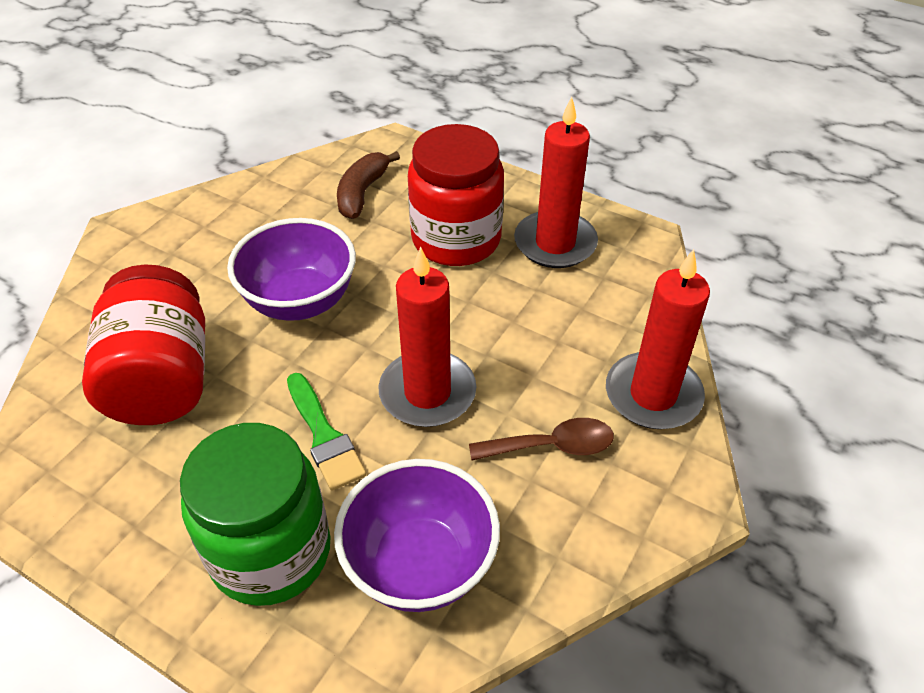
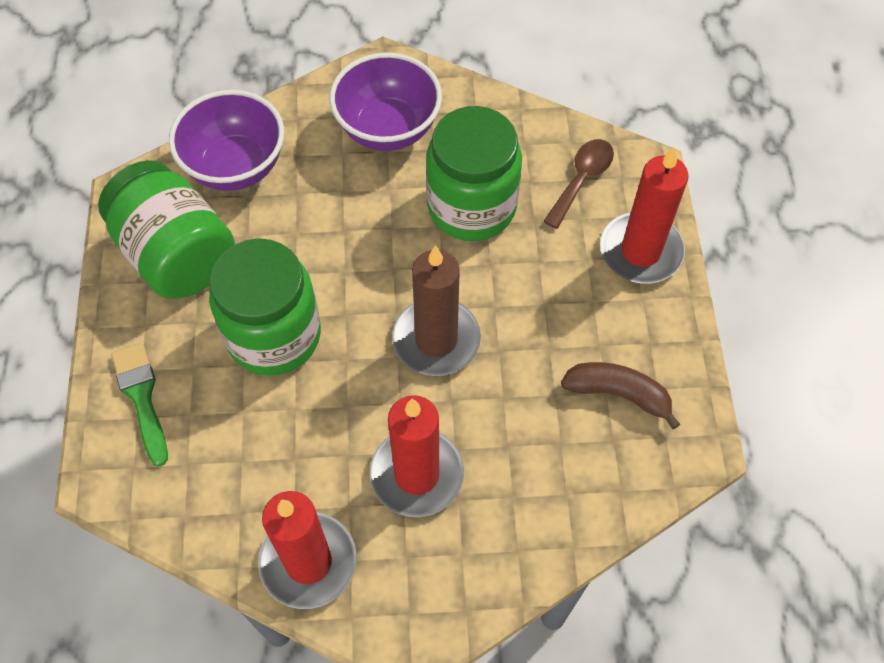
brown candle: 0 -> 1
green jar: 1 -> 3
red jar: 2 -> 0

